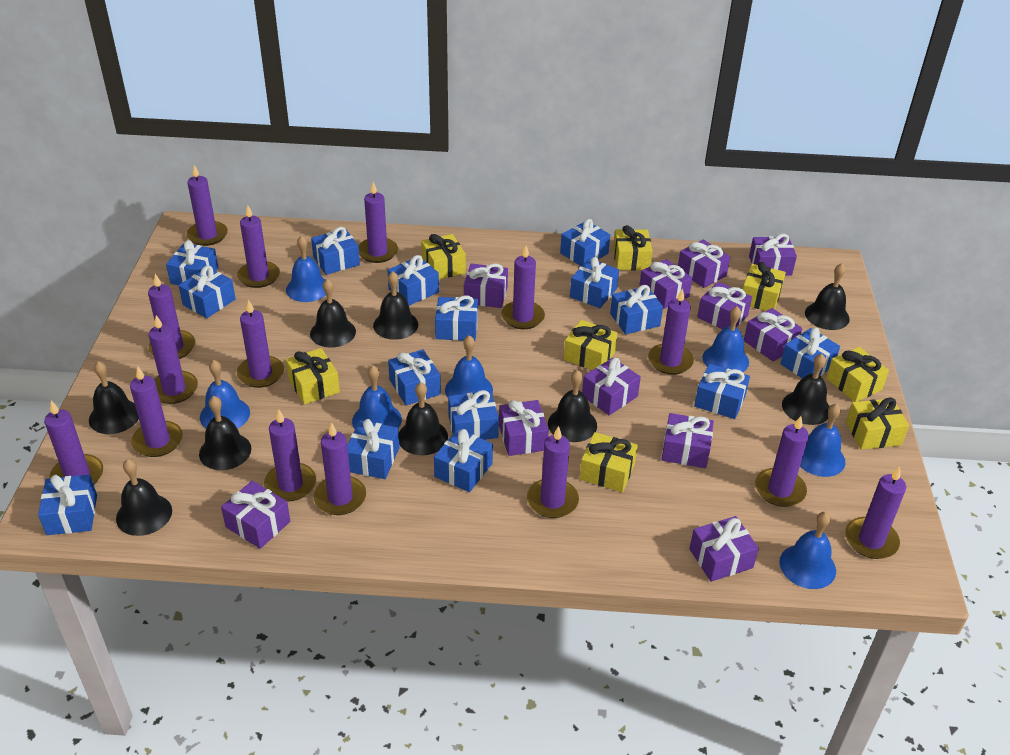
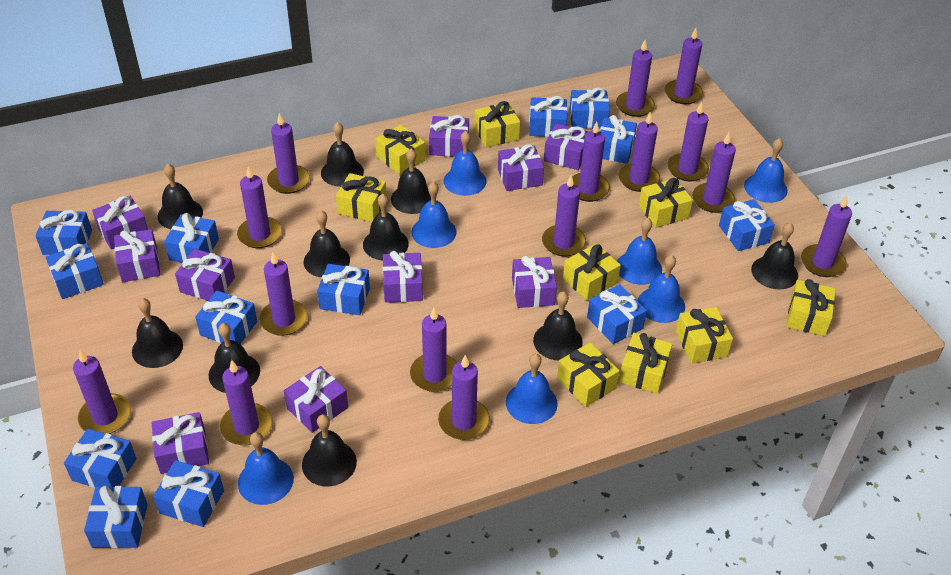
black bell: 9 -> 10
blue gift: 15 -> 13
purple gift: 11 -> 10
yellow gift: 8 -> 9

